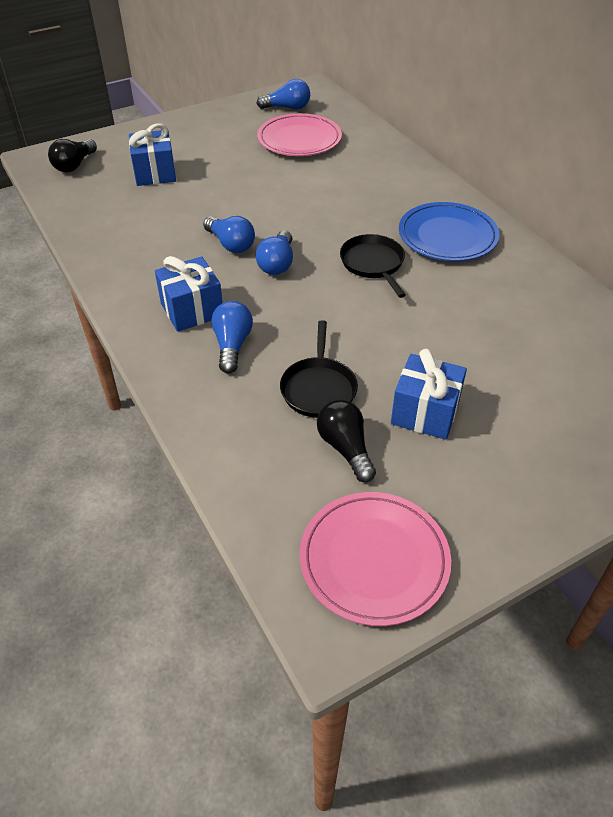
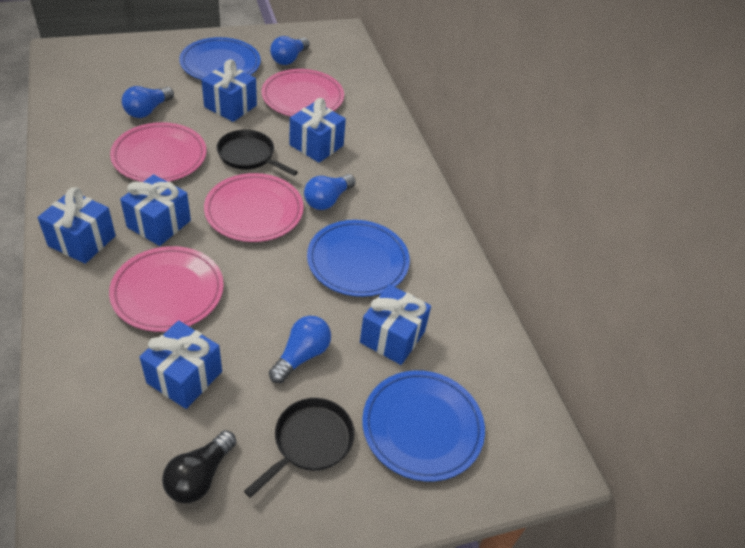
black light bulb: 2 -> 1
blue gift: 3 -> 6
blue plate: 1 -> 3
pink plate: 2 -> 4

